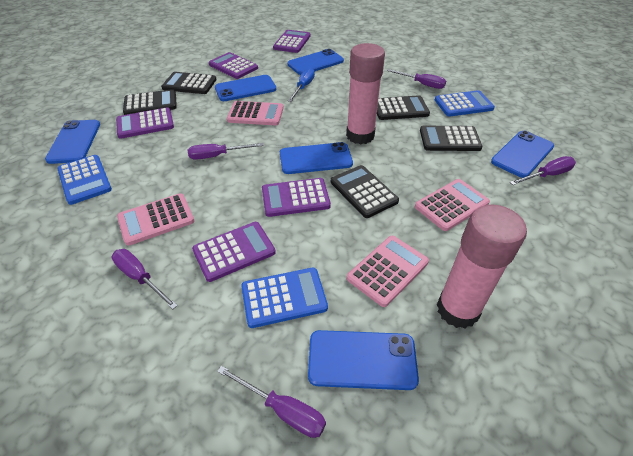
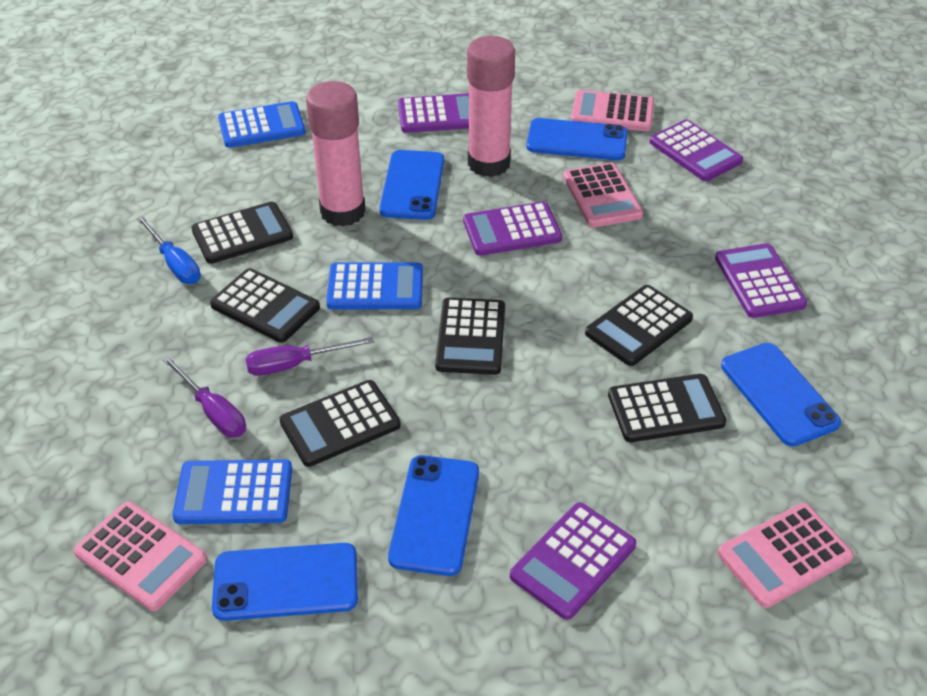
black calculator: 5 -> 6
blue phone: 6 -> 5
purple screwdriver: 5 -> 2

